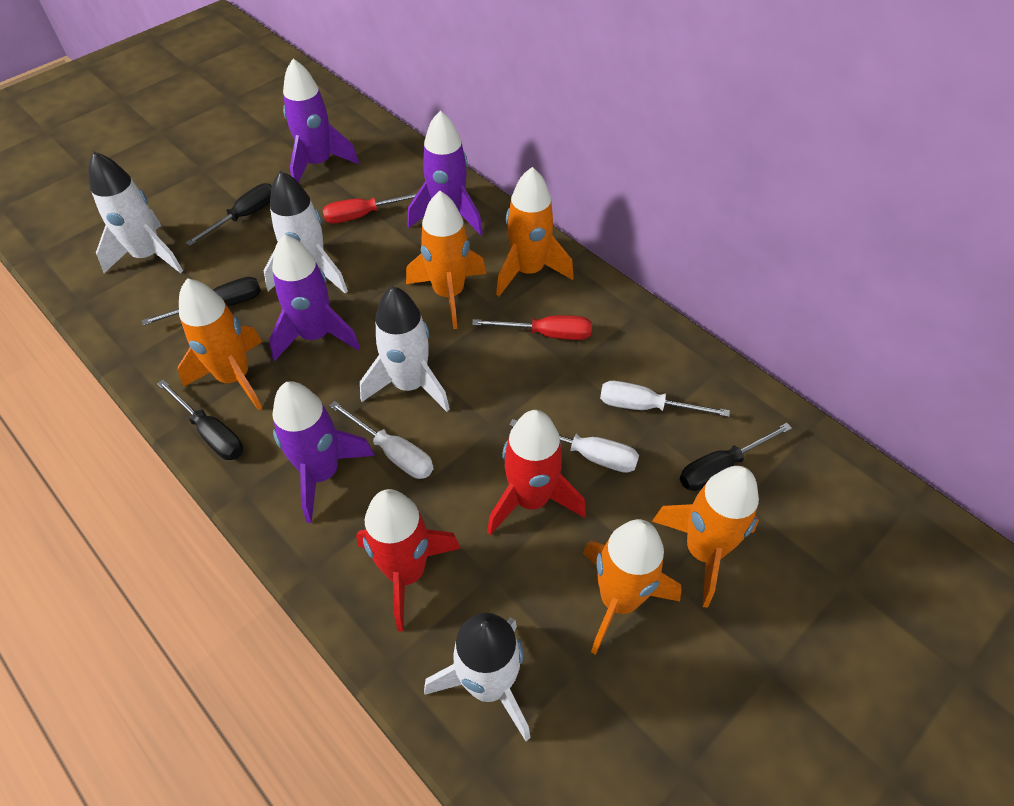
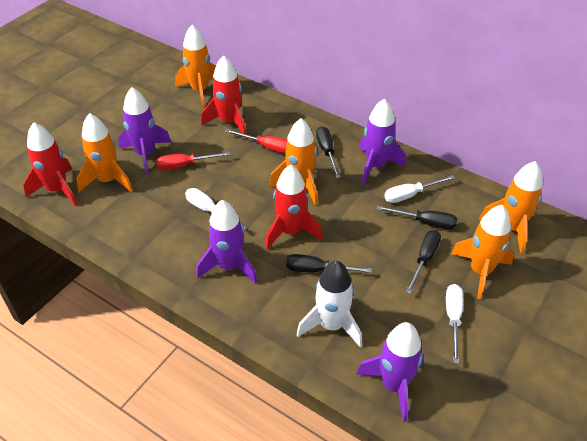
red rocket: 2 -> 3
white rocket: 4 -> 1

